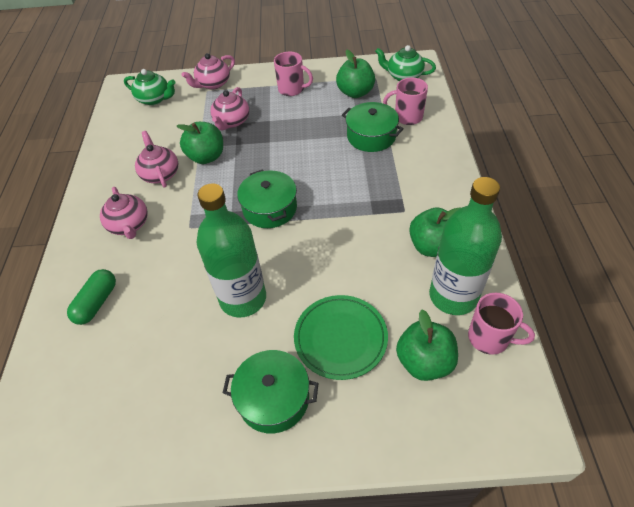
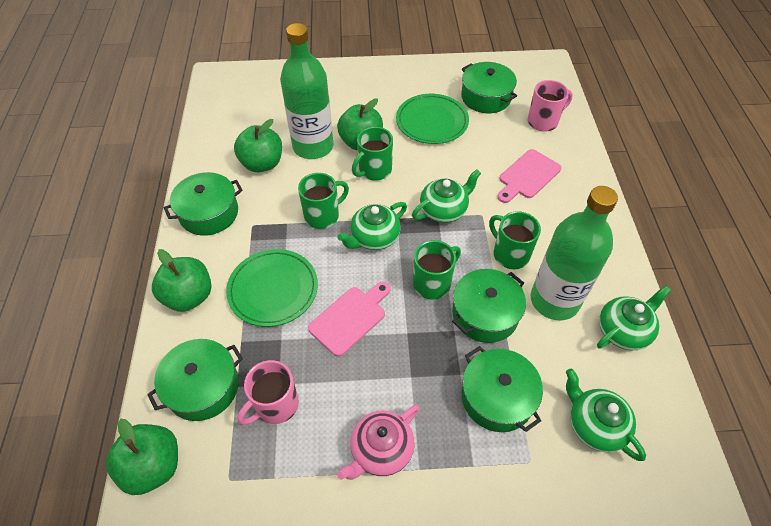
green capsule: 1 -> 0
green mug: 0 -> 4
green plate: 1 -> 2
green pot: 3 -> 5
green teapot: 2 -> 4
pink cutting board: 0 -> 2
pink mug: 3 -> 2
pink teapot: 4 -> 1

